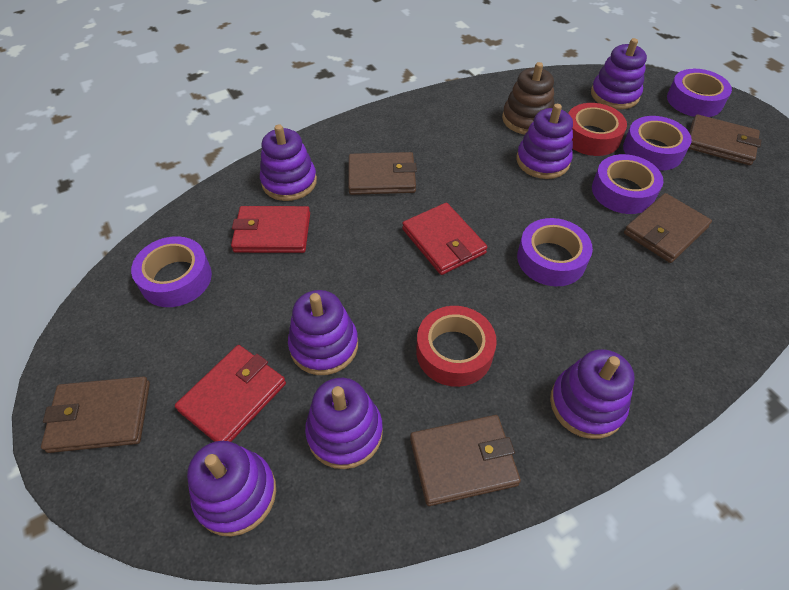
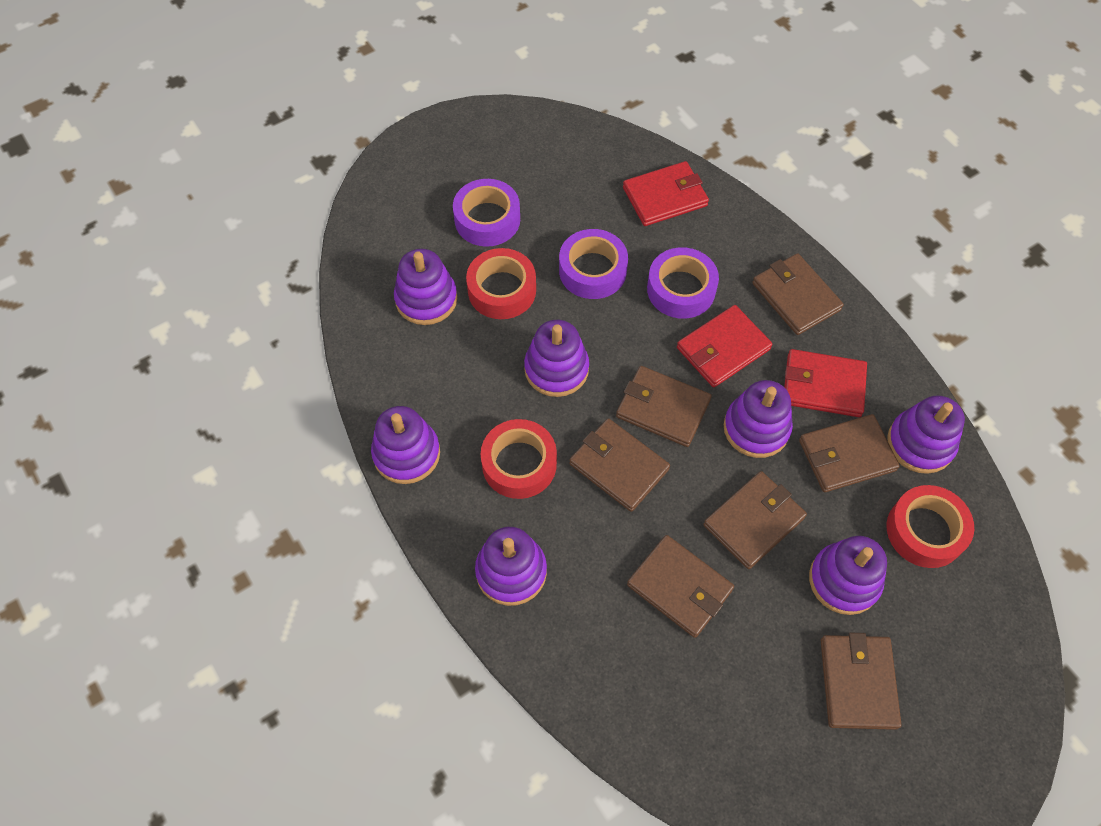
brown stacking toy: 1 -> 0
brown wallet: 5 -> 7
purple tape: 5 -> 3
red tape: 2 -> 3

